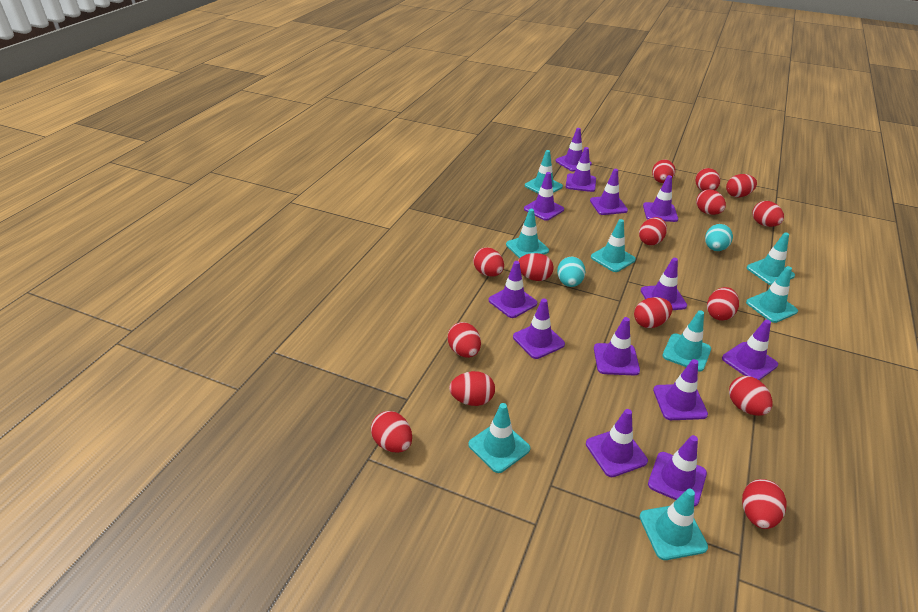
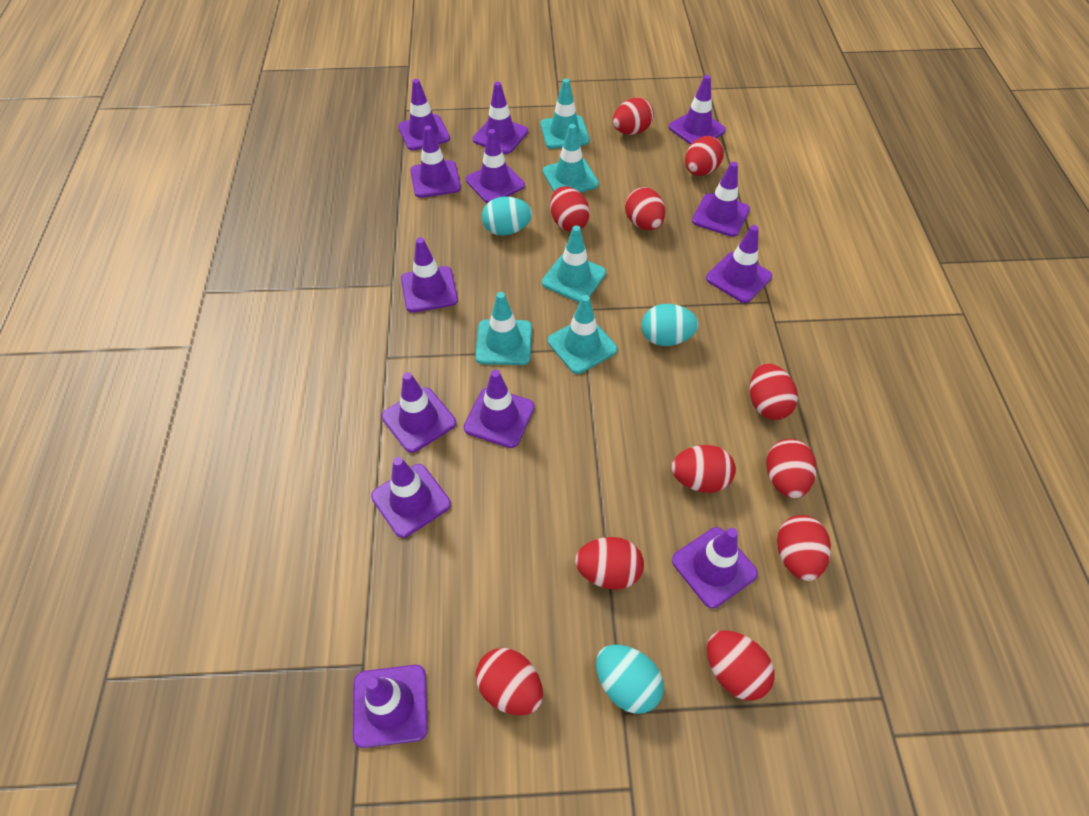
red egg: 15 -> 11
turquoise egg: 2 -> 3
turquoise traffic cone: 8 -> 5

